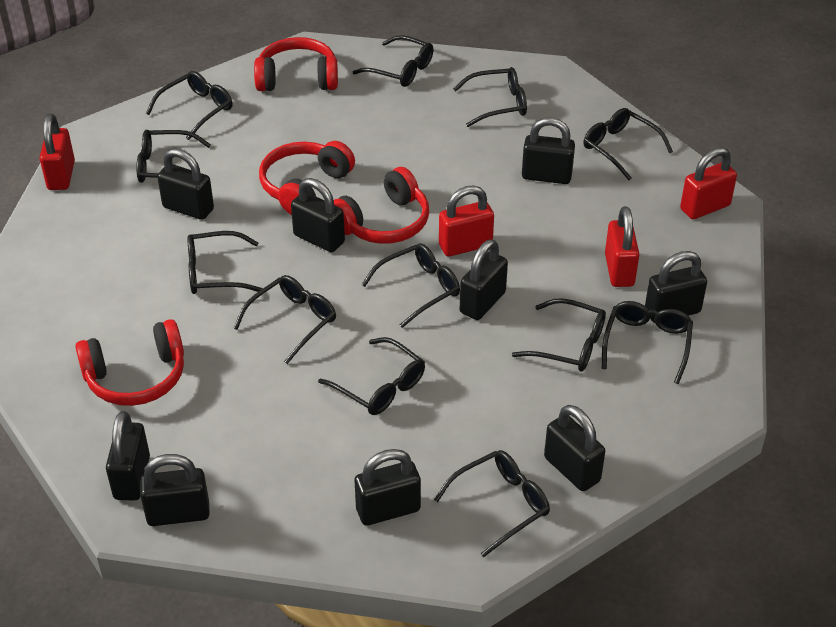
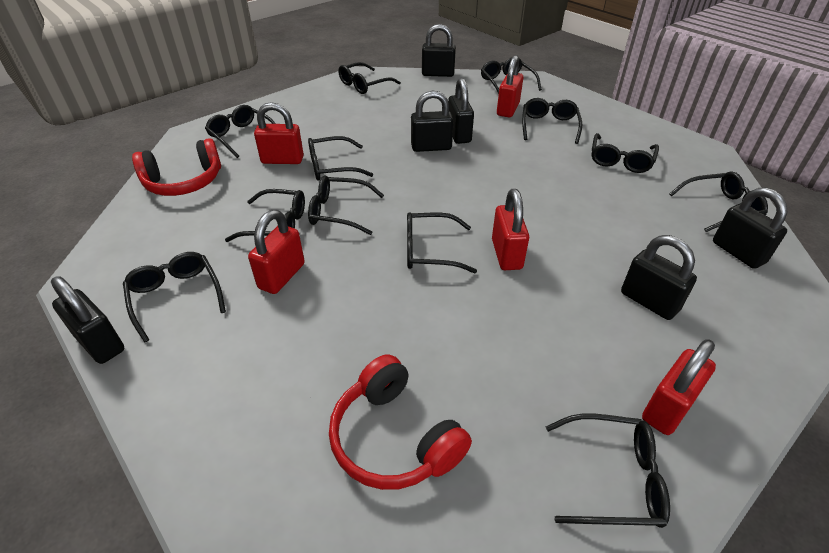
black padlock: 9 -> 6
red headphones: 4 -> 2
red padlock: 4 -> 5

